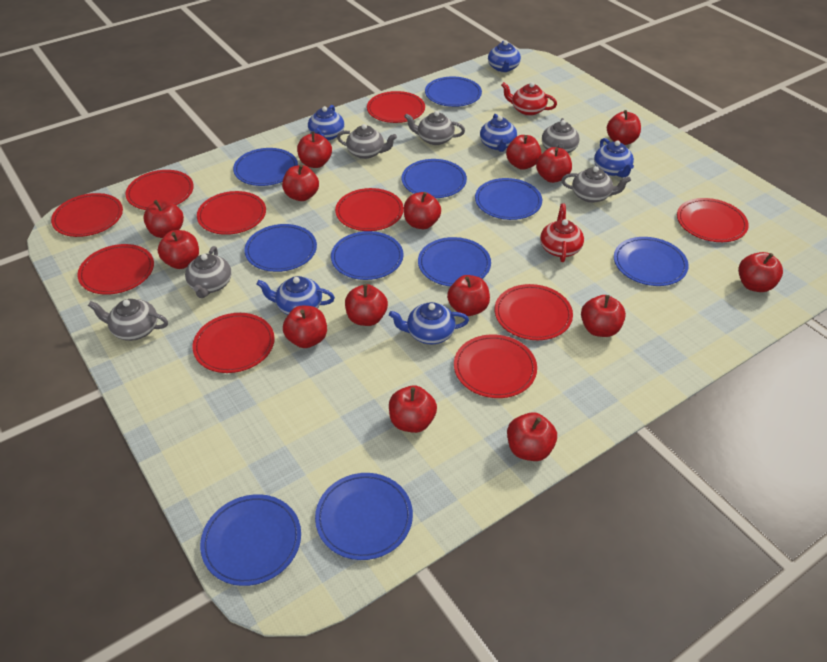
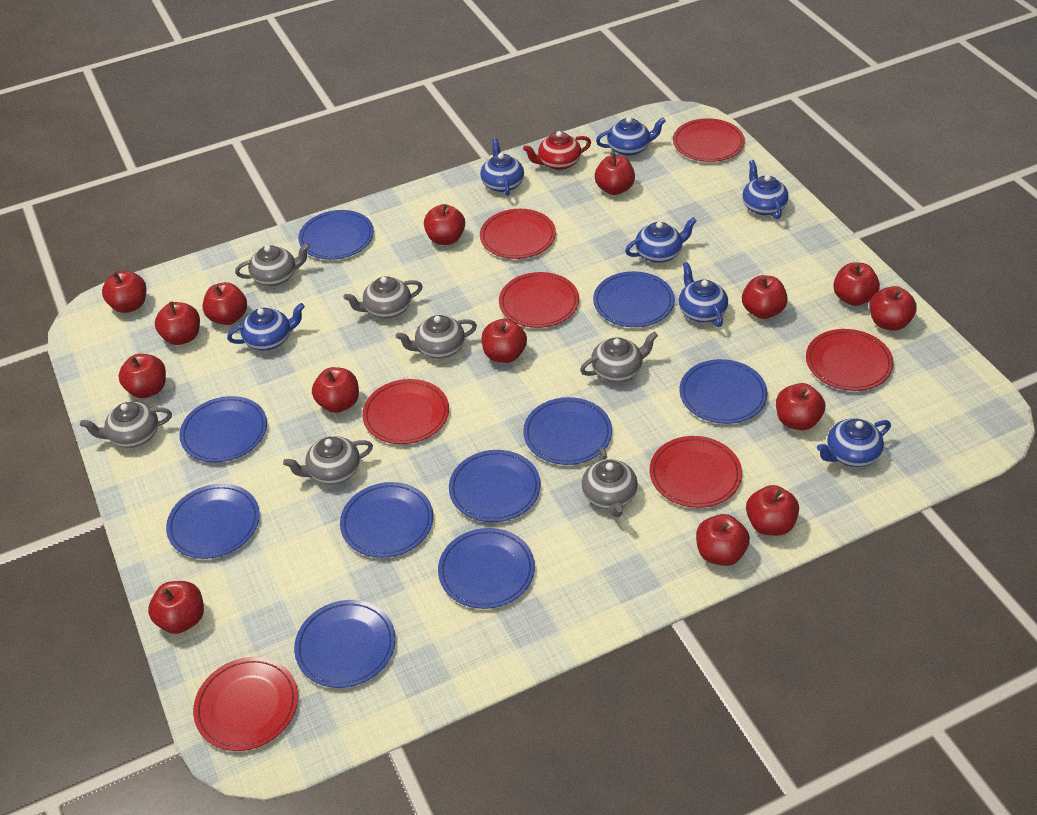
blue teapot: 6 -> 7
grey teapot: 6 -> 7
red plate: 10 -> 7
red teapot: 2 -> 1

